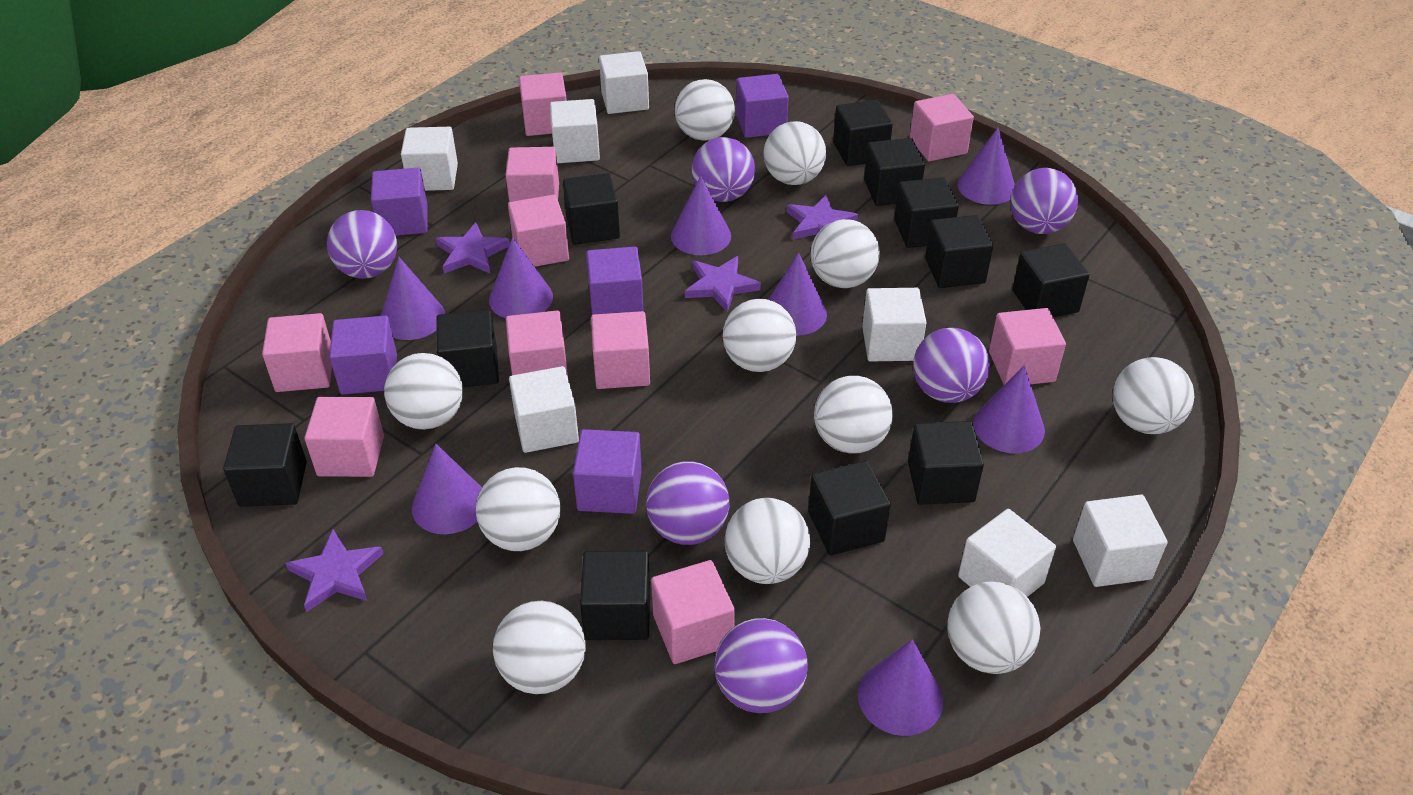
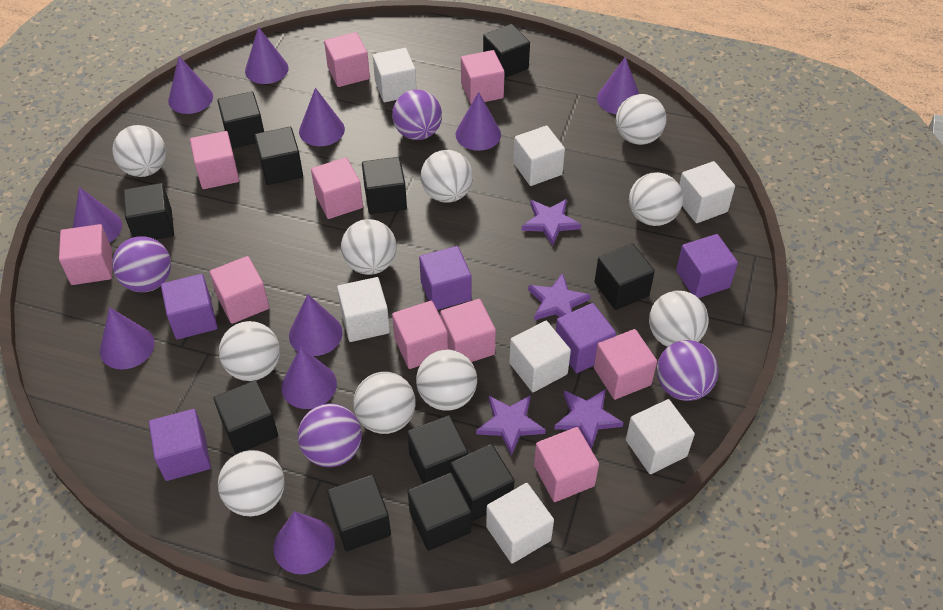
purple ball: 6 -> 4
purple cone: 8 -> 10
white ball: 11 -> 10

